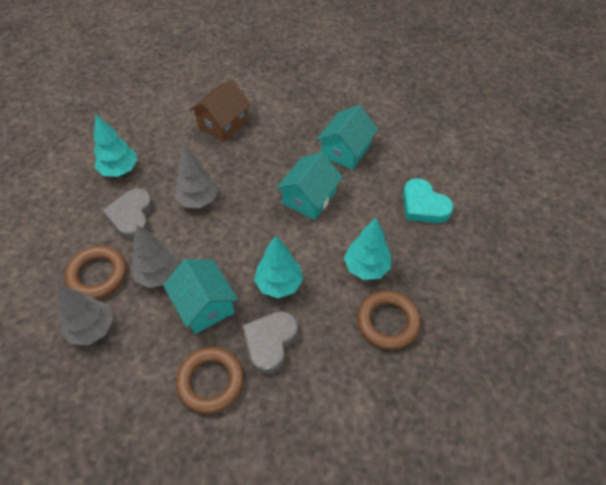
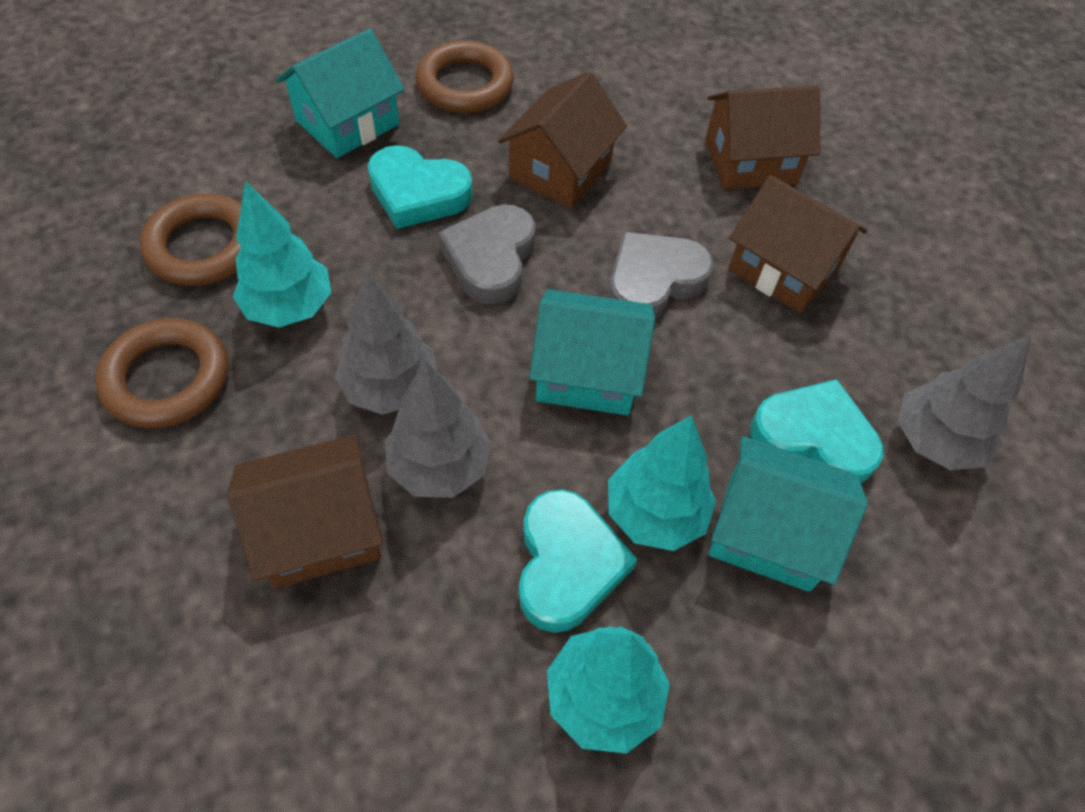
brown house: 1 -> 4
turquoise heart: 1 -> 3

